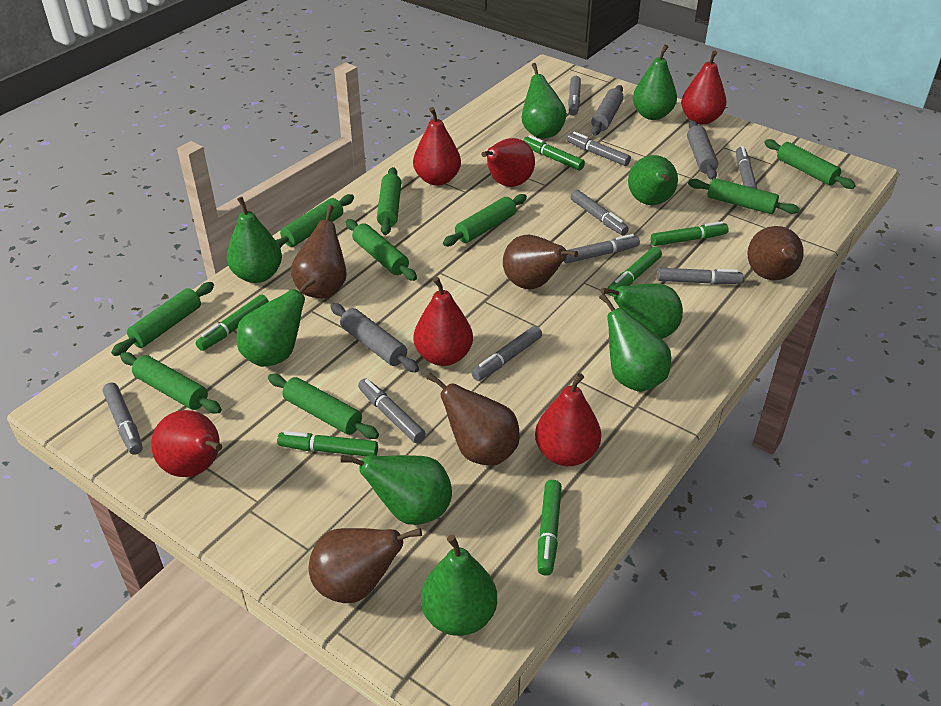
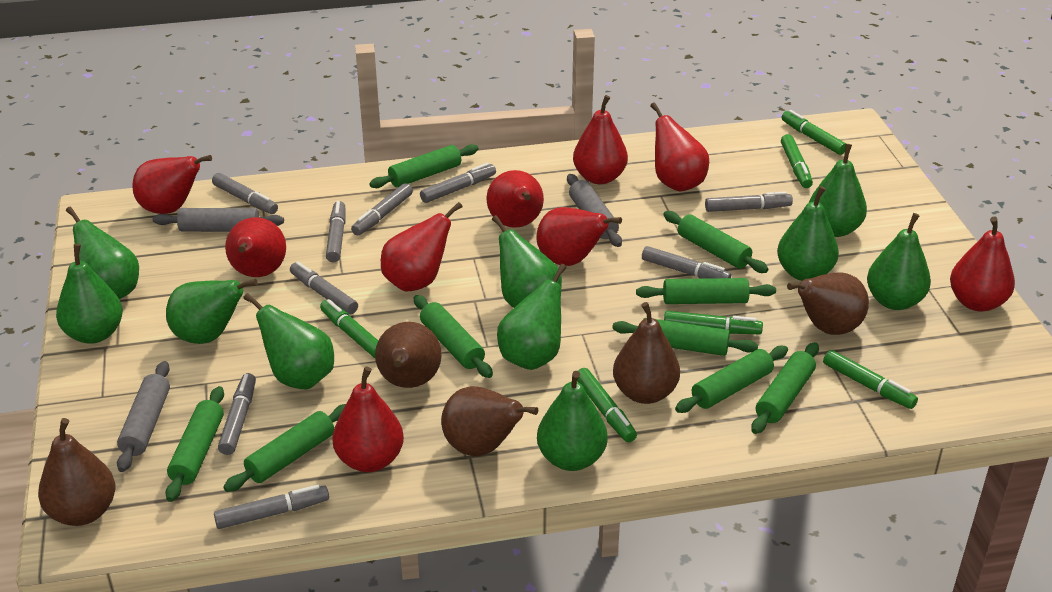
green pear: 9 -> 10
red pear: 6 -> 9

